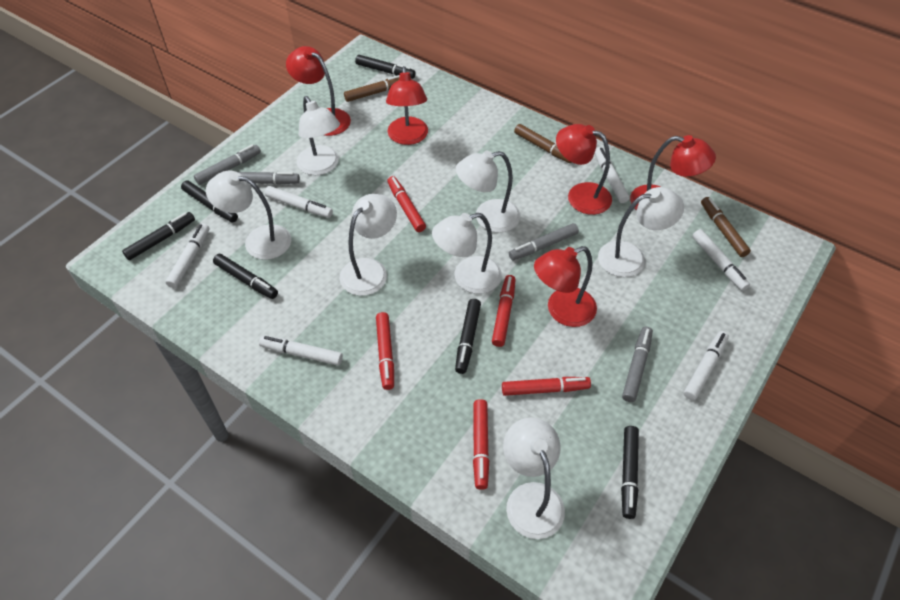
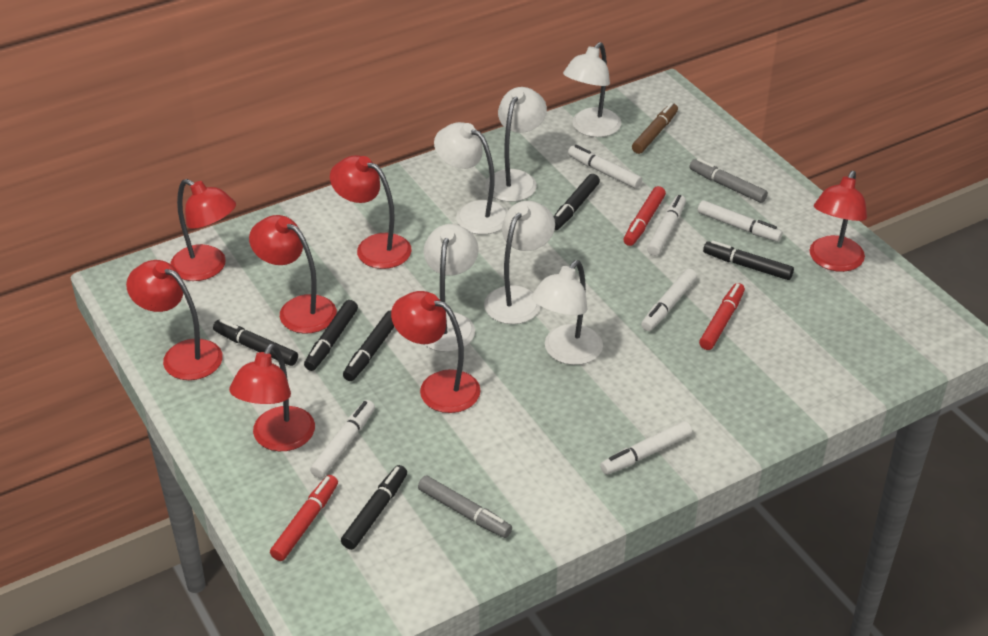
brown marker: 3 -> 1
grey marker: 4 -> 2
red lamp: 5 -> 7
red marker: 5 -> 3
white lamp: 7 -> 6

